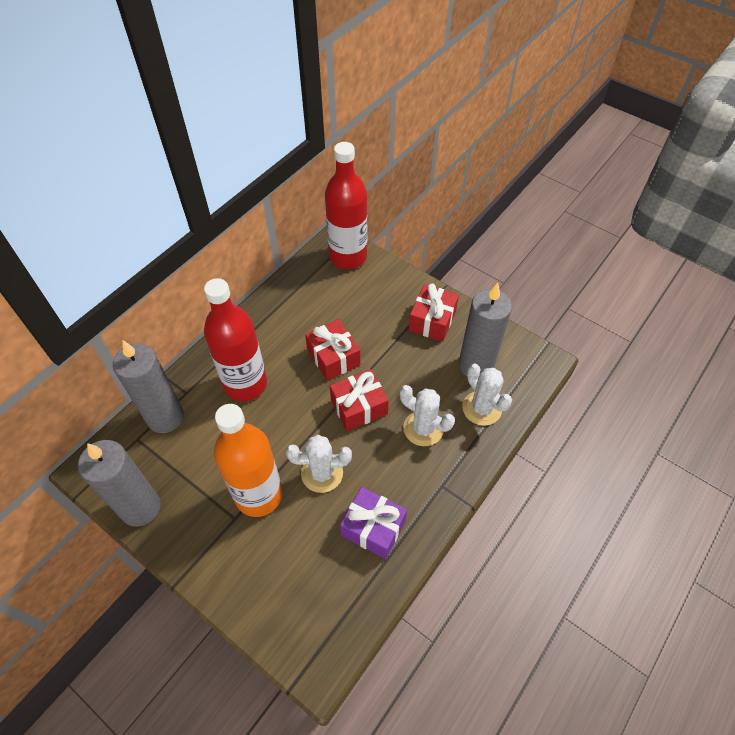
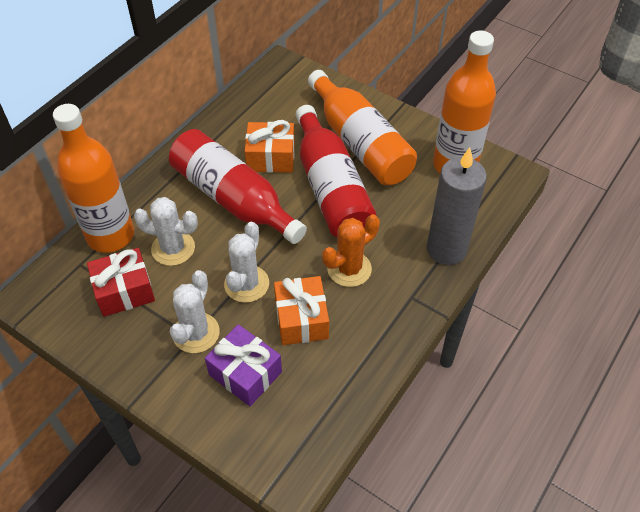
grey candle: 3 -> 1
orange bottle: 1 -> 3
orange cactus: 0 -> 1
orange gift: 0 -> 2
red gift: 3 -> 1

